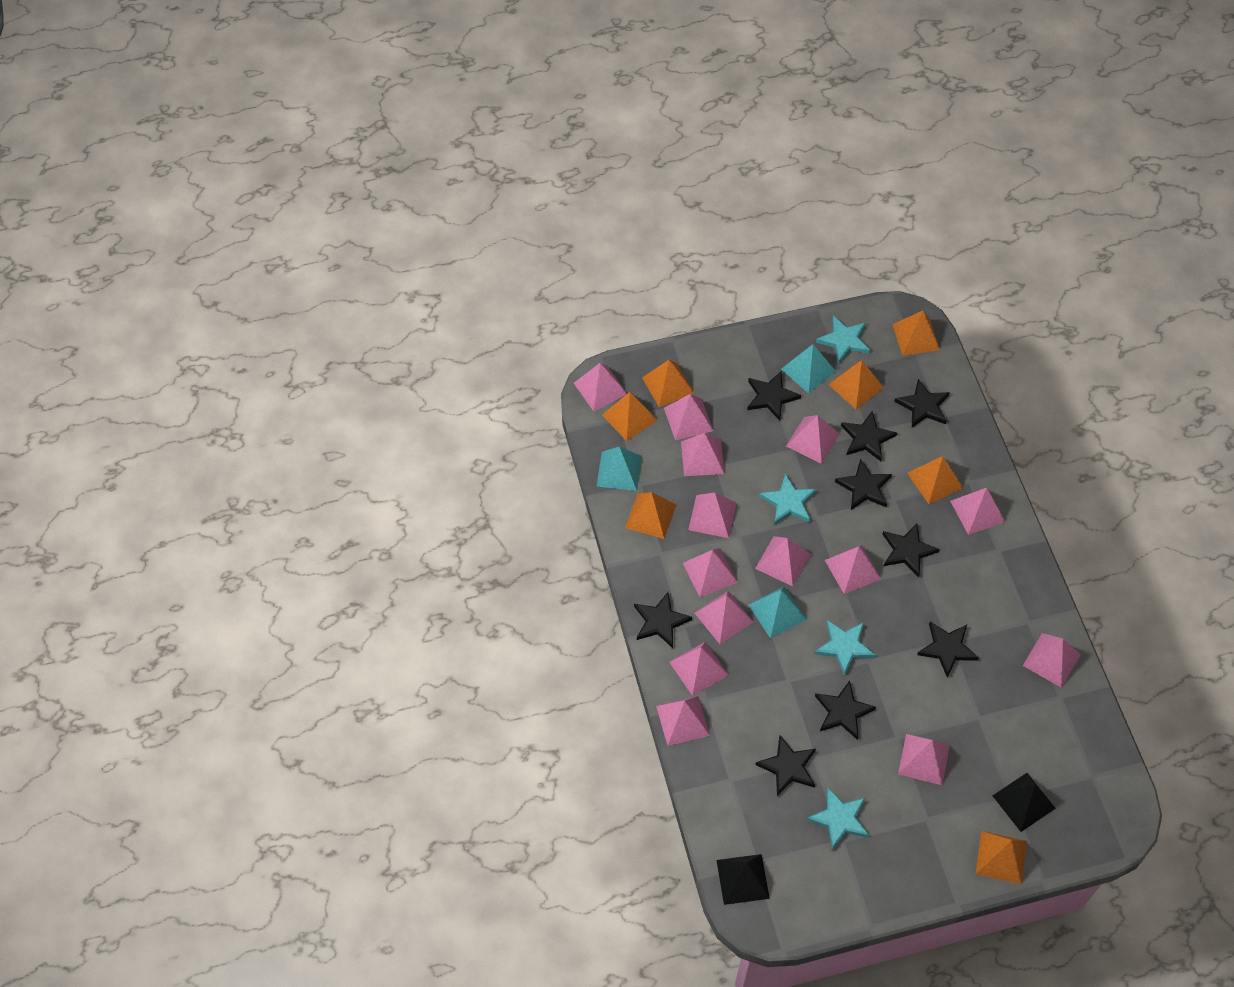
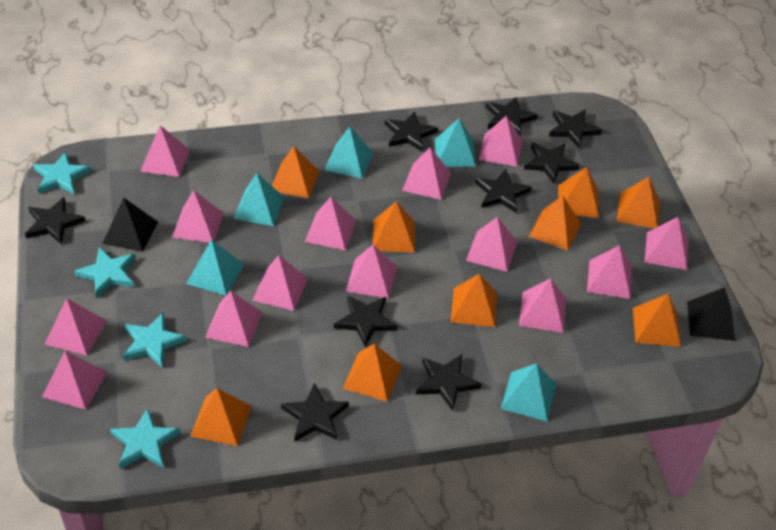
orange pyramid: 7 -> 9
turquoise pyramid: 3 -> 5

